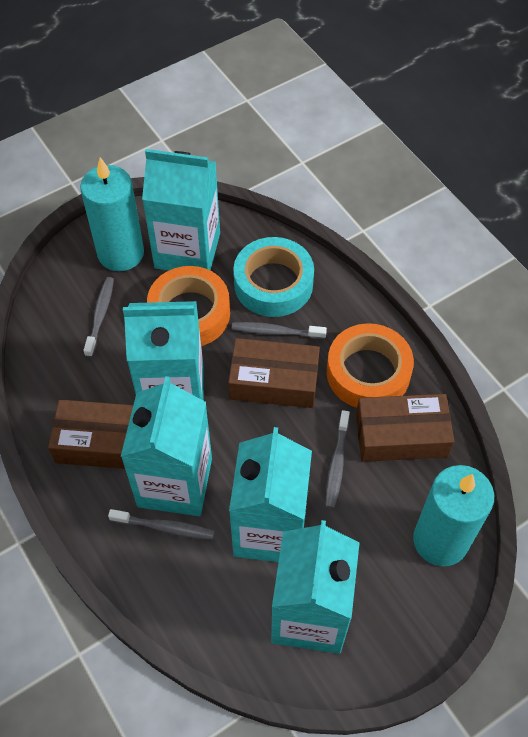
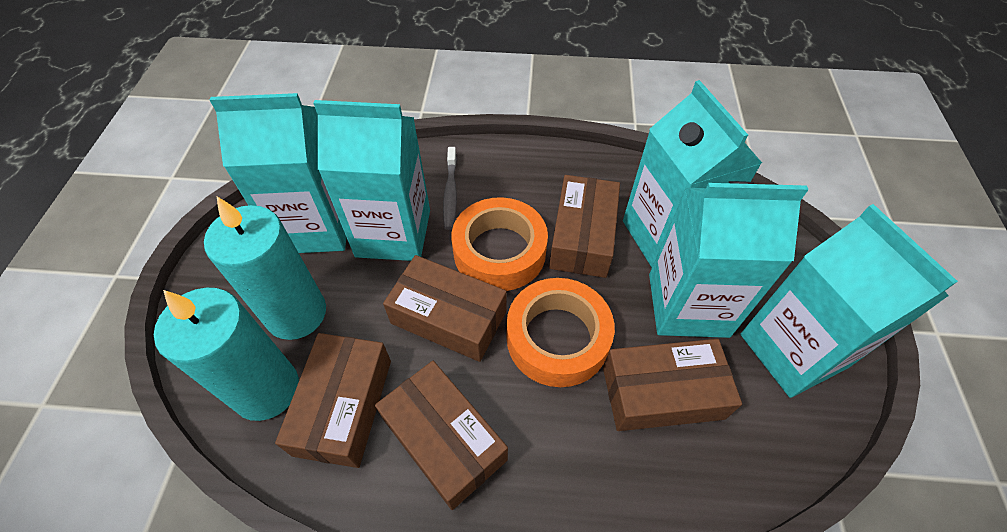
brown box: 3 -> 5
grey toothbrush: 4 -> 1
turquoise tape: 1 -> 0

